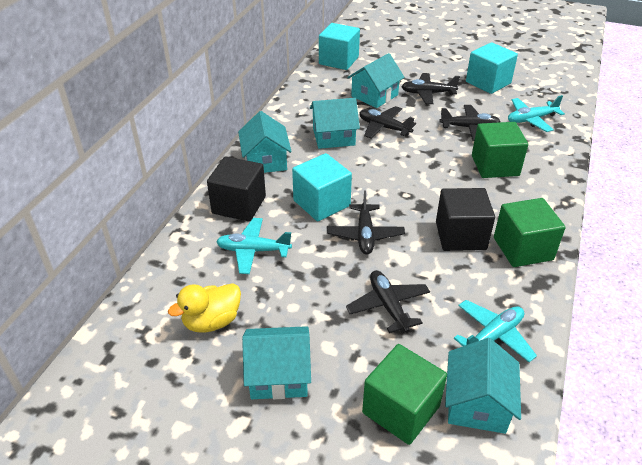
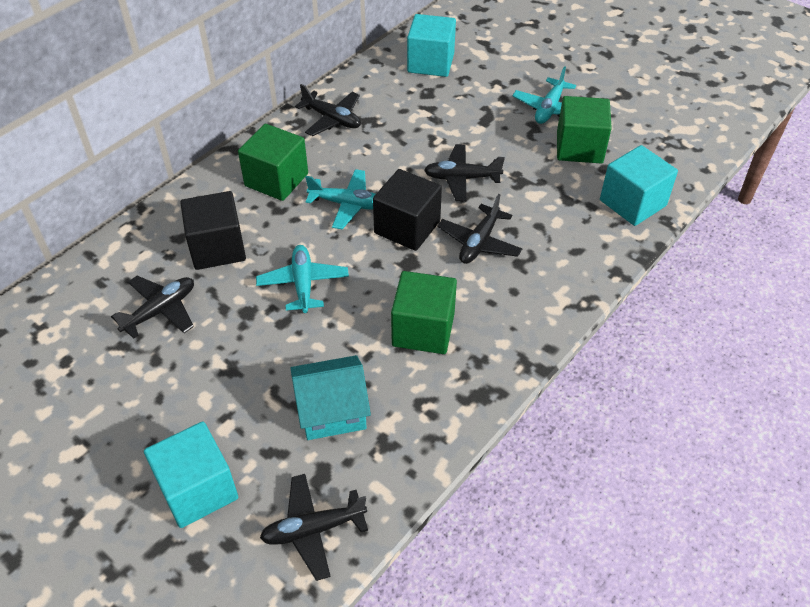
turquoise house: 5 -> 1
yellow duck: 1 -> 0

